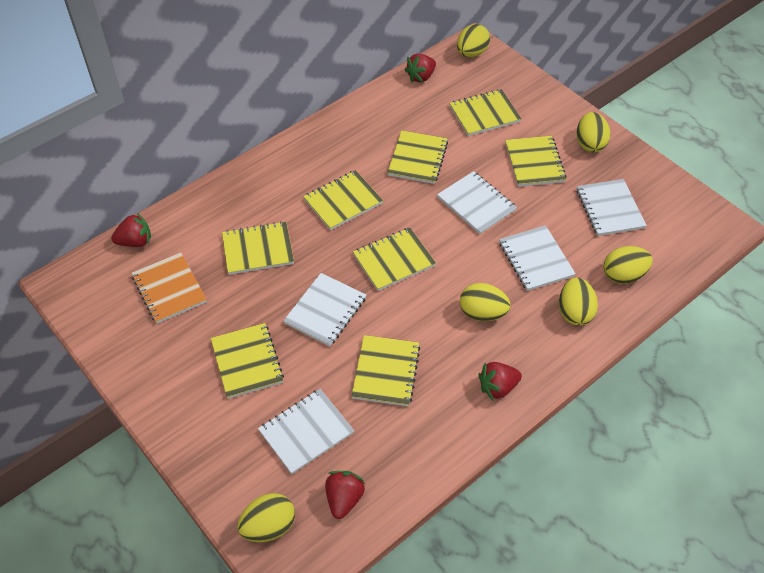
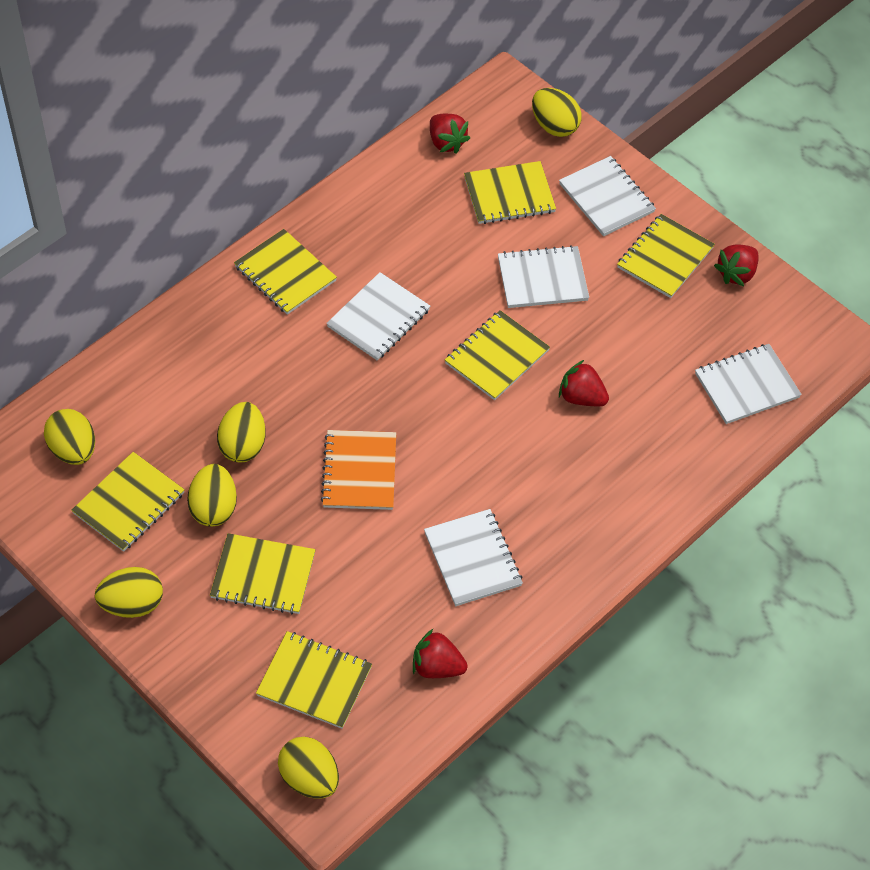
yellow notebook: 8 -> 7

